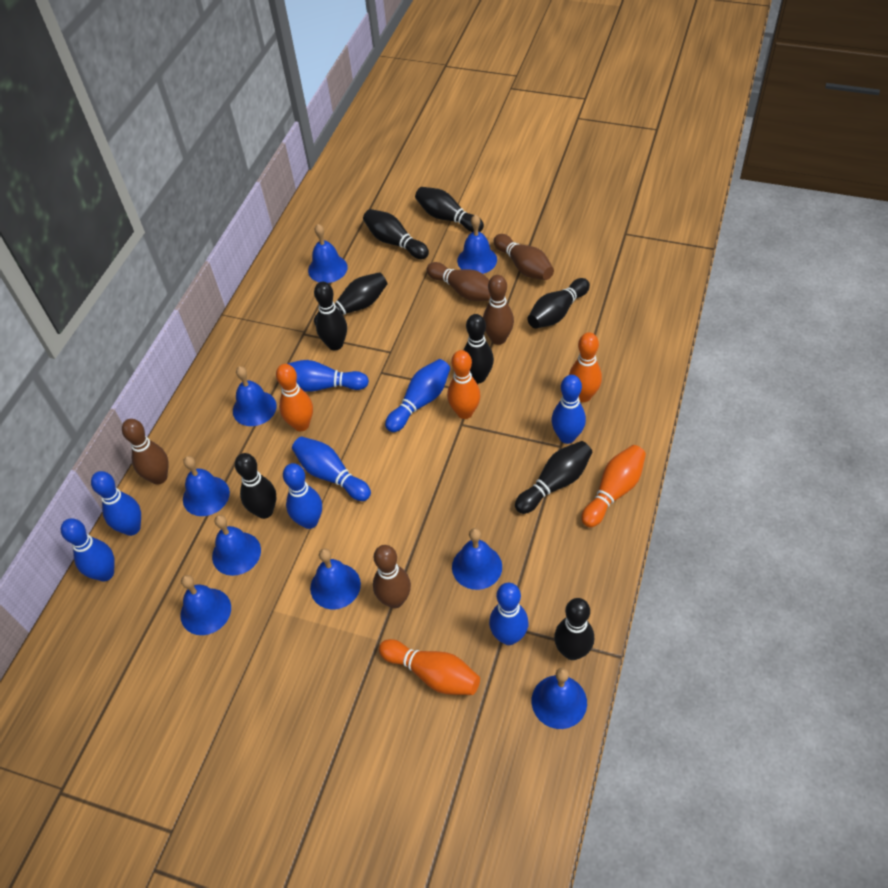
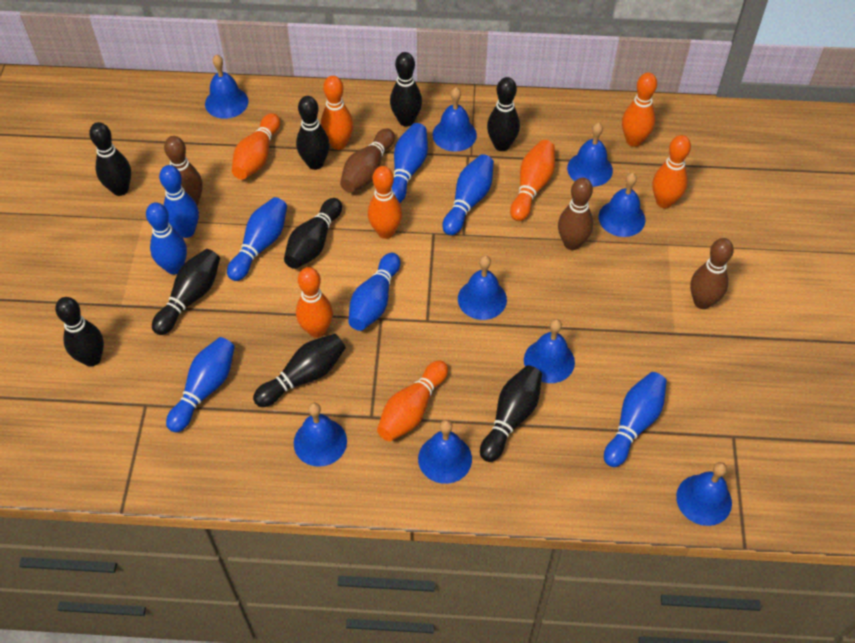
brown bowling pin: 5 -> 4
orange bowling pin: 5 -> 8

